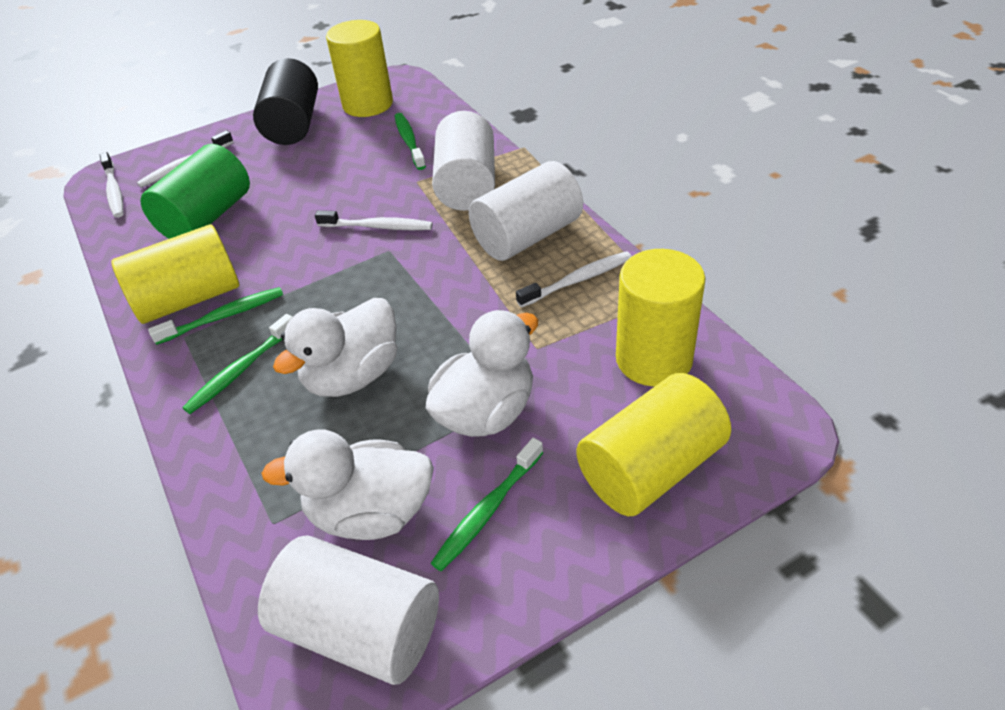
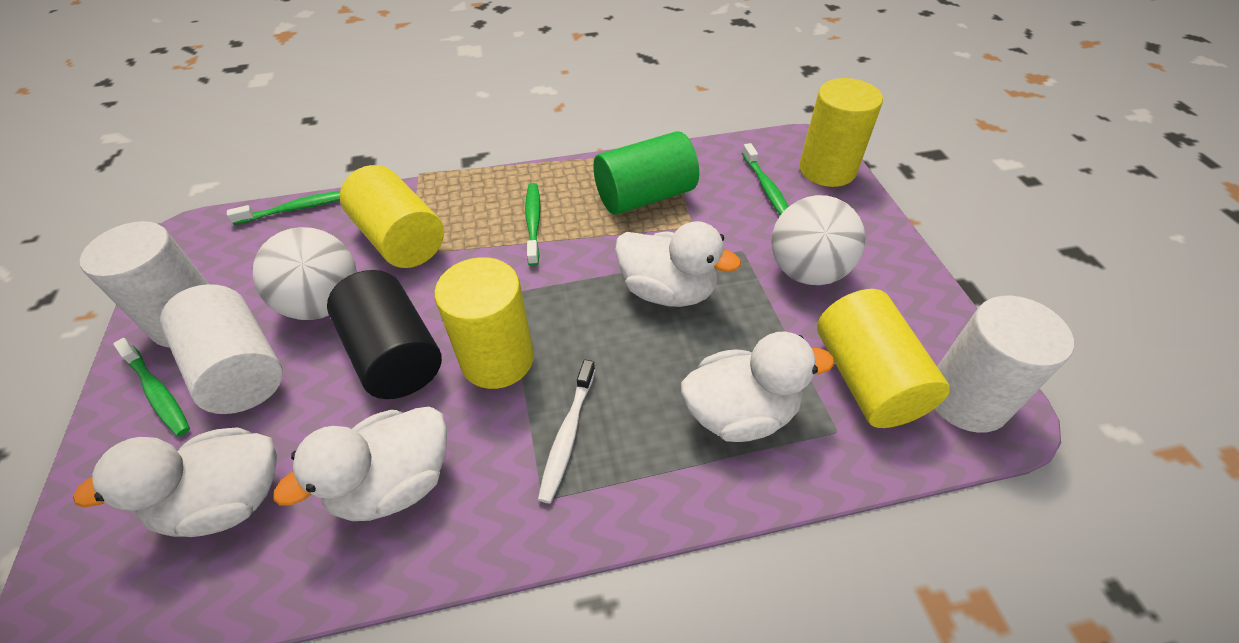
white ball: 0 -> 2
white duck: 3 -> 4
white toothbrush: 4 -> 1

